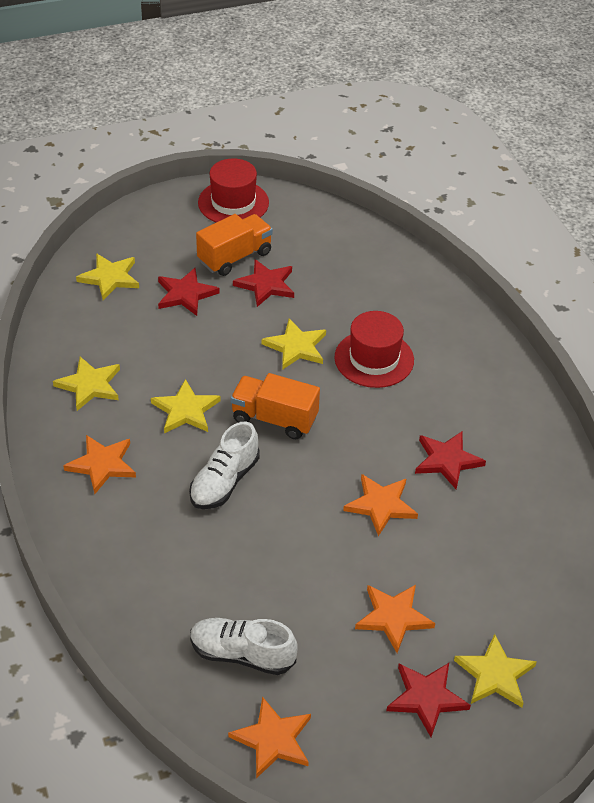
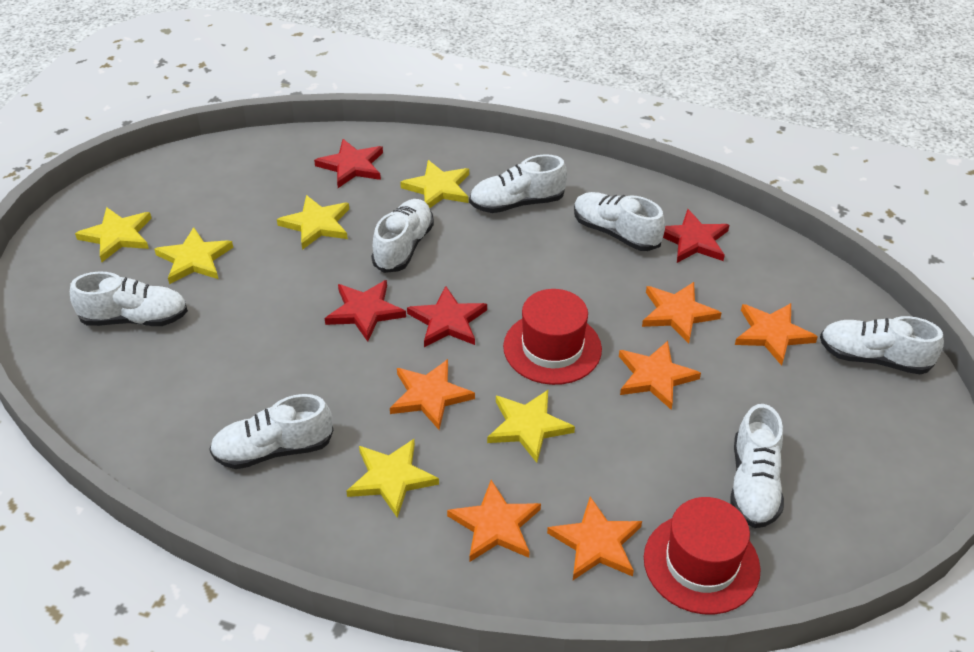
orange star: 4 -> 6
orange truck: 2 -> 0
white shoe: 2 -> 7
yellow star: 5 -> 6

